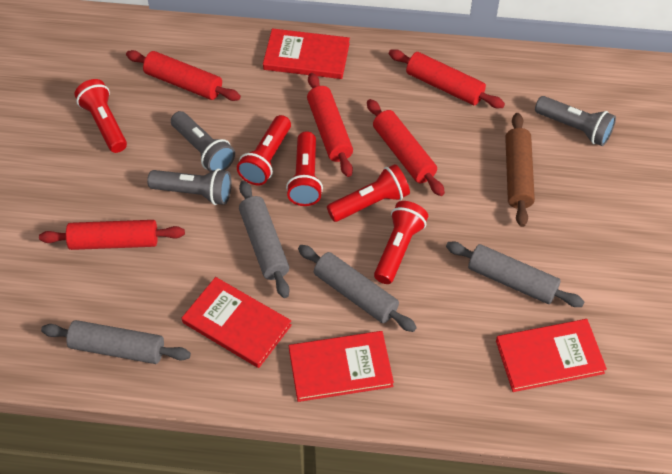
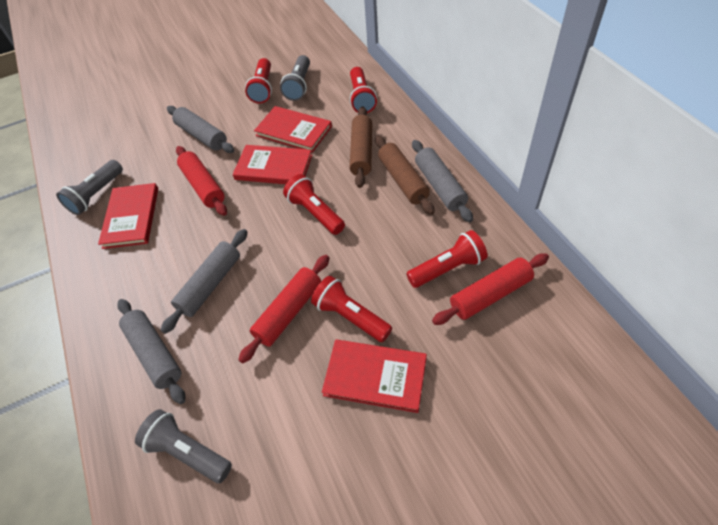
brown rolling pin: 1 -> 2
red rolling pin: 5 -> 3

